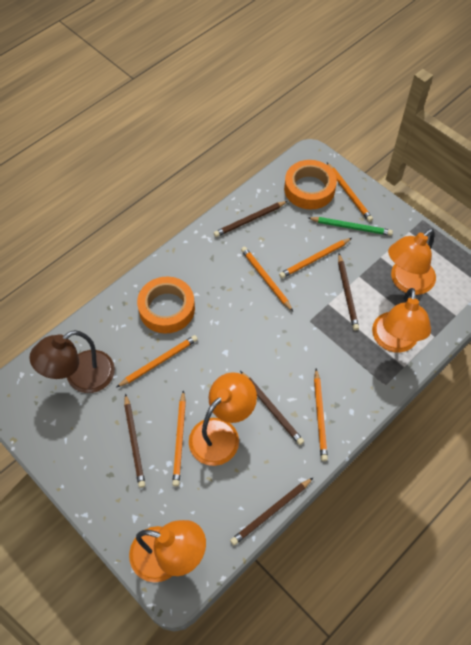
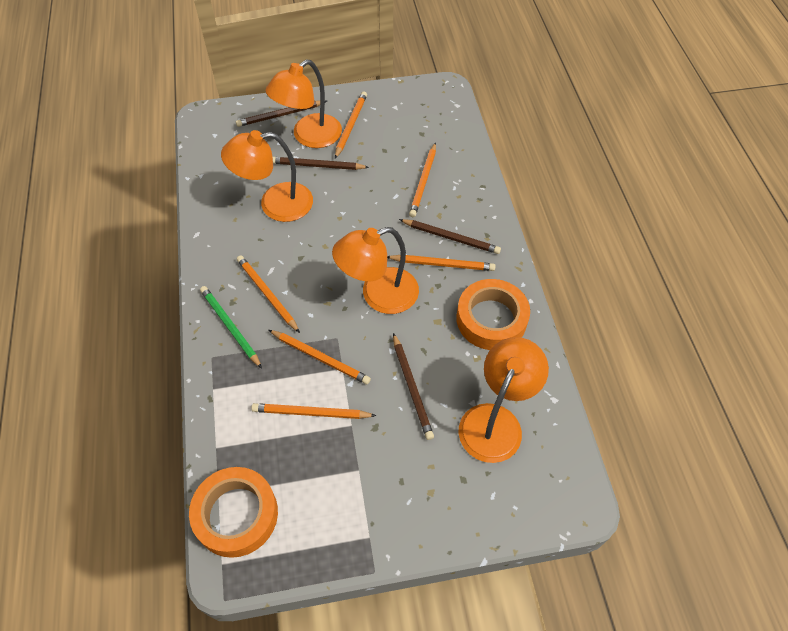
brown lamp: 1 -> 0
brown pencil: 5 -> 4

